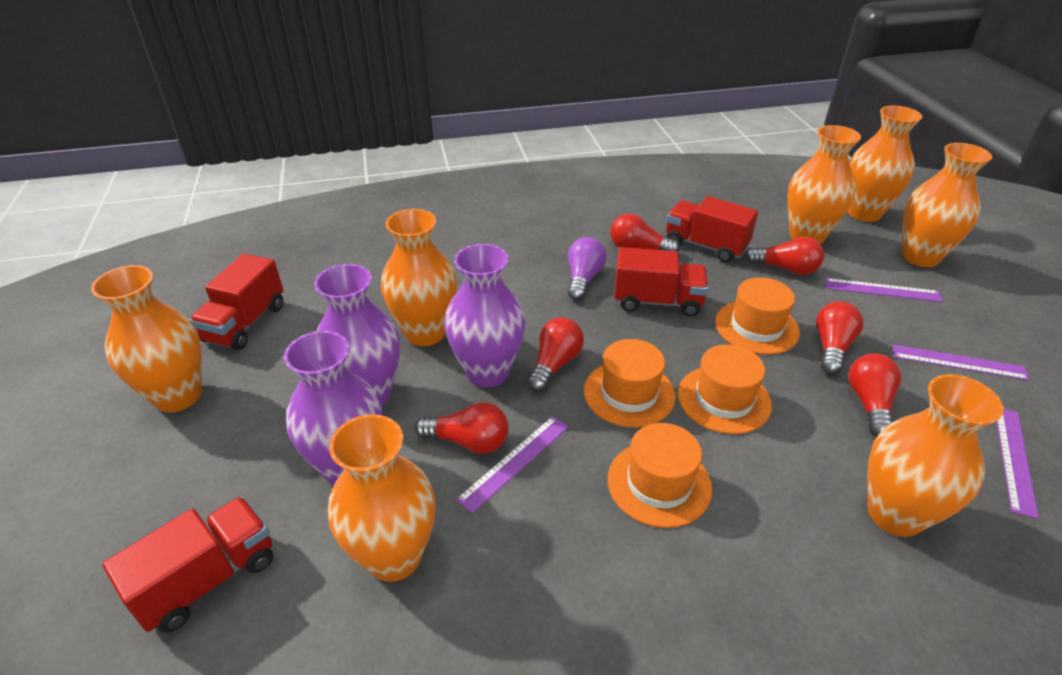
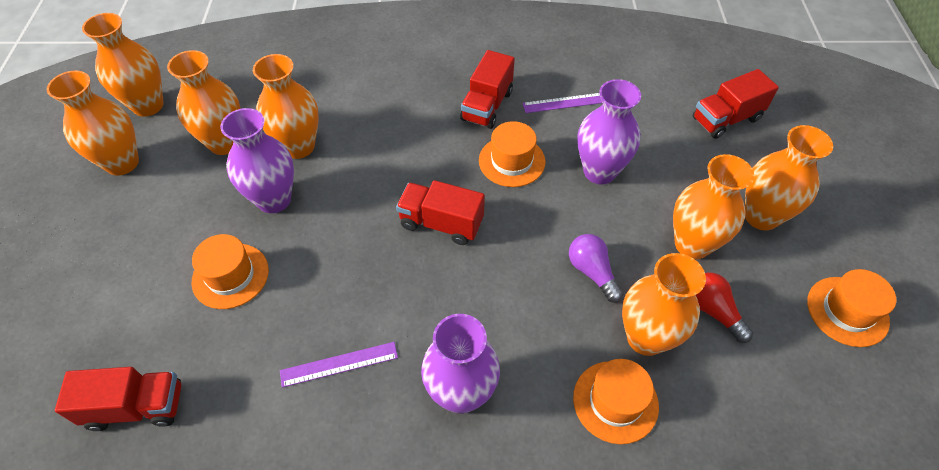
purple ruler: 4 -> 2
red light bulb: 6 -> 1

